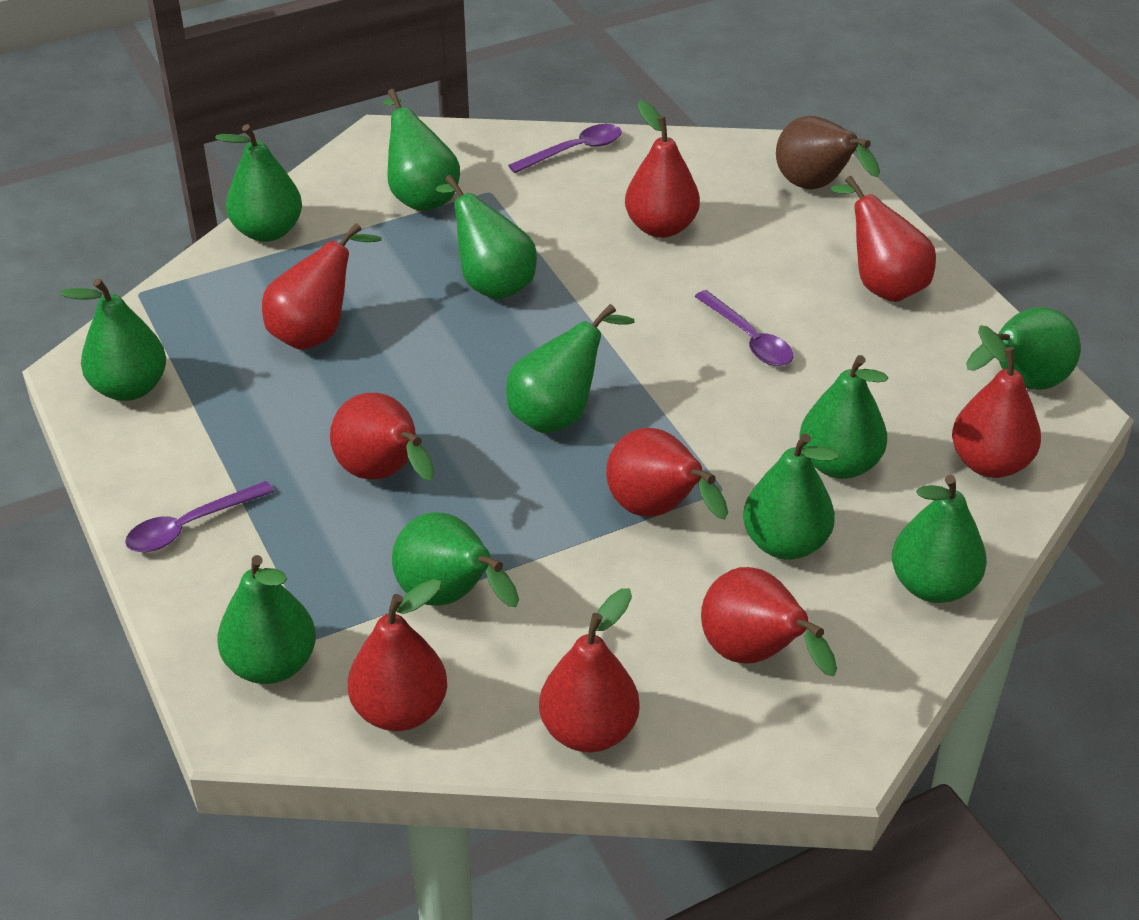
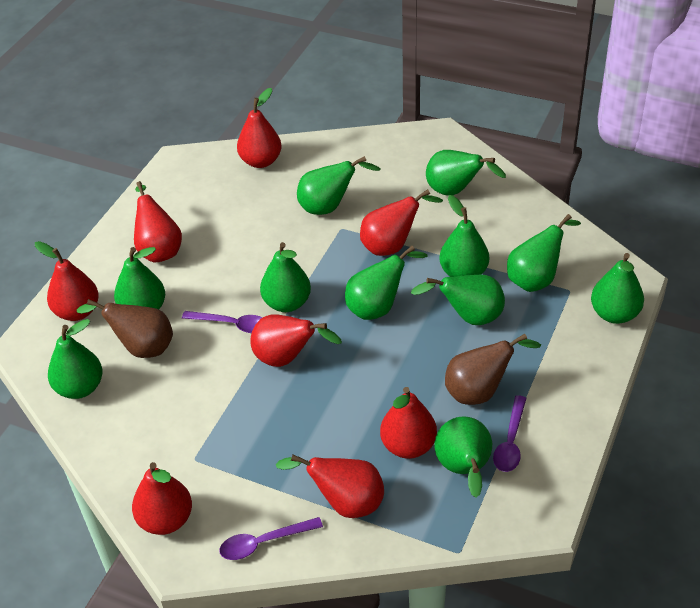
brown pear: 1 -> 2
red pear: 9 -> 8

